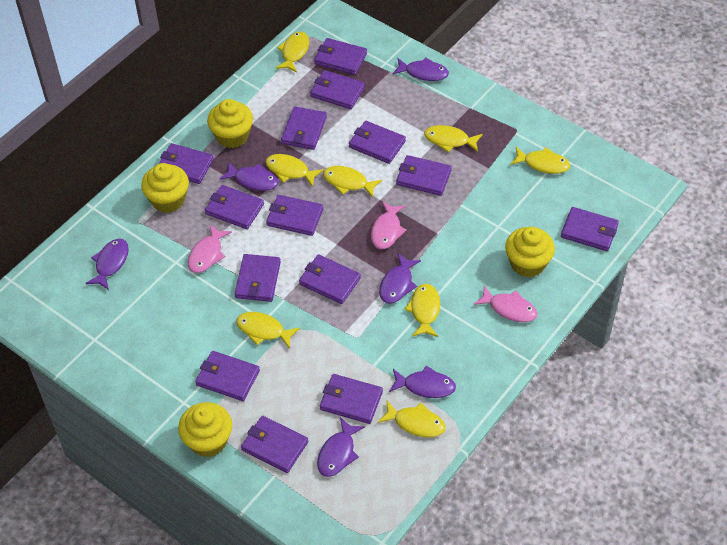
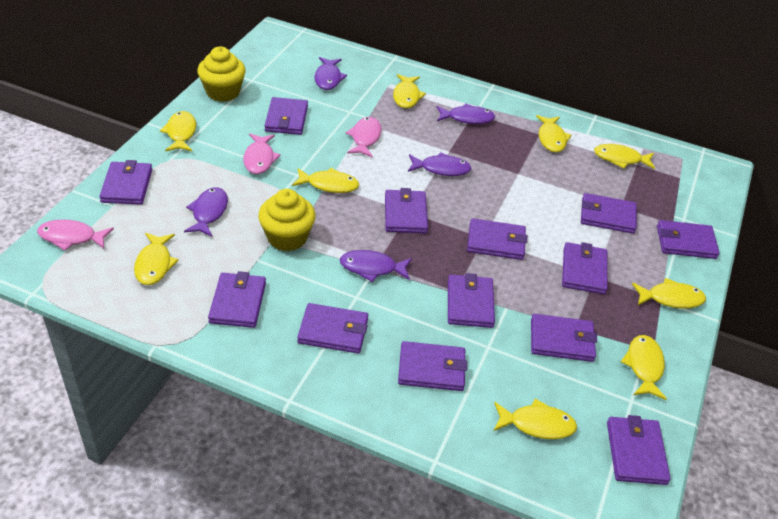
purple fish: 6 -> 5
purple wallet: 14 -> 13
yellow cupcake: 4 -> 2
yellow fish: 8 -> 9

